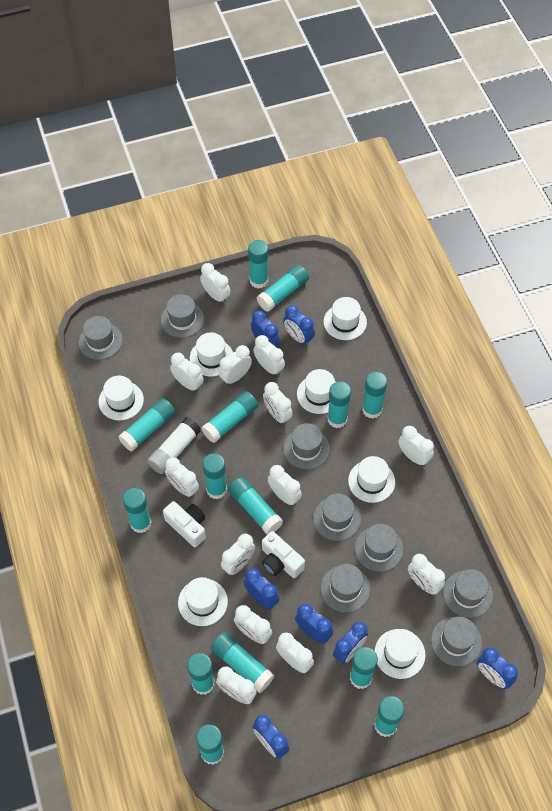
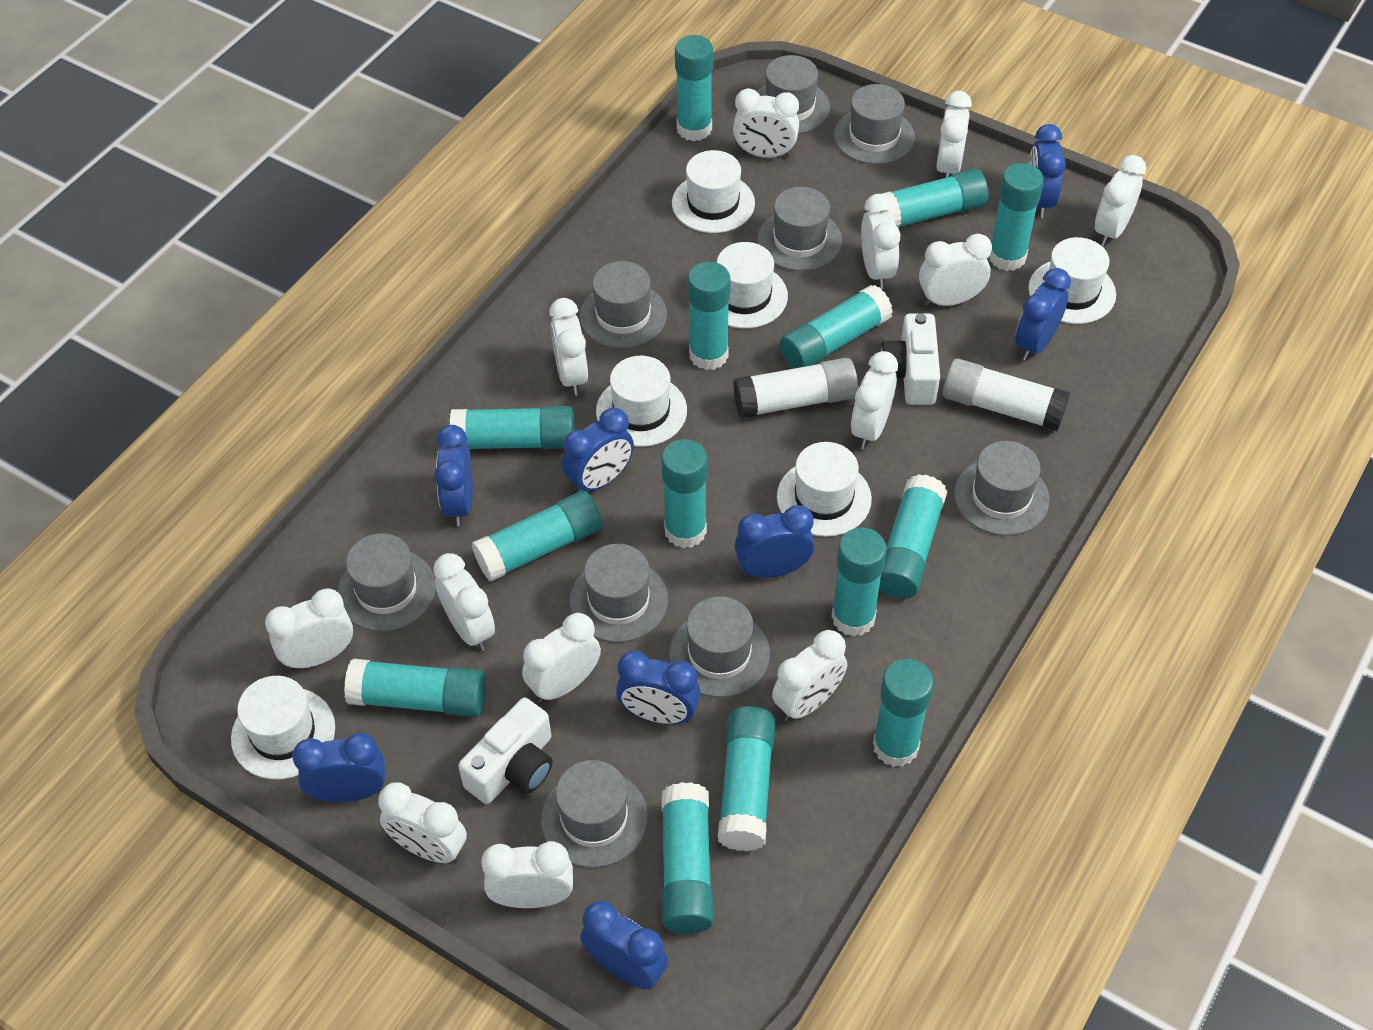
blue clock: 7 -> 8
grey hat: 8 -> 9
white glue stick: 1 -> 2
white hat: 7 -> 6

